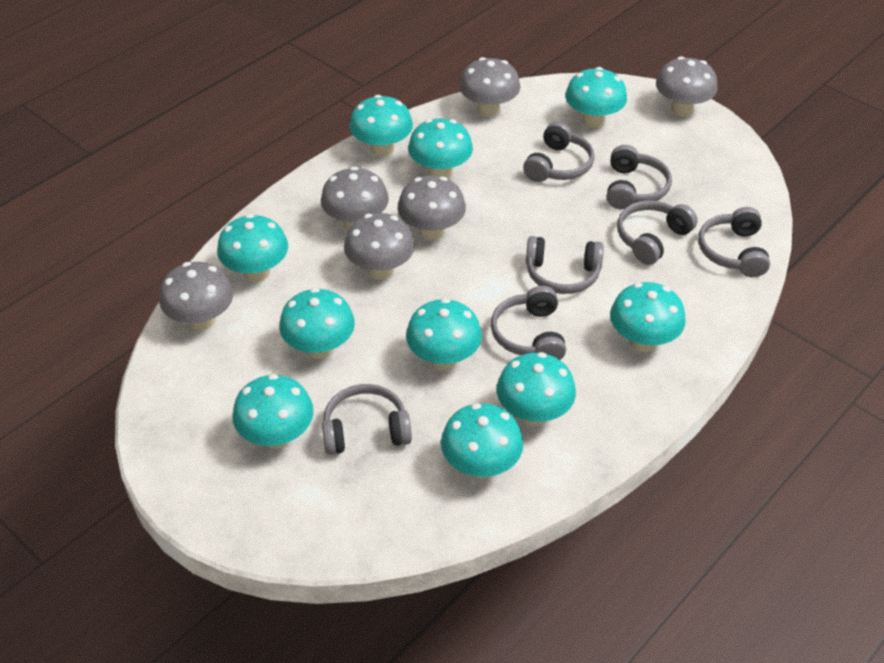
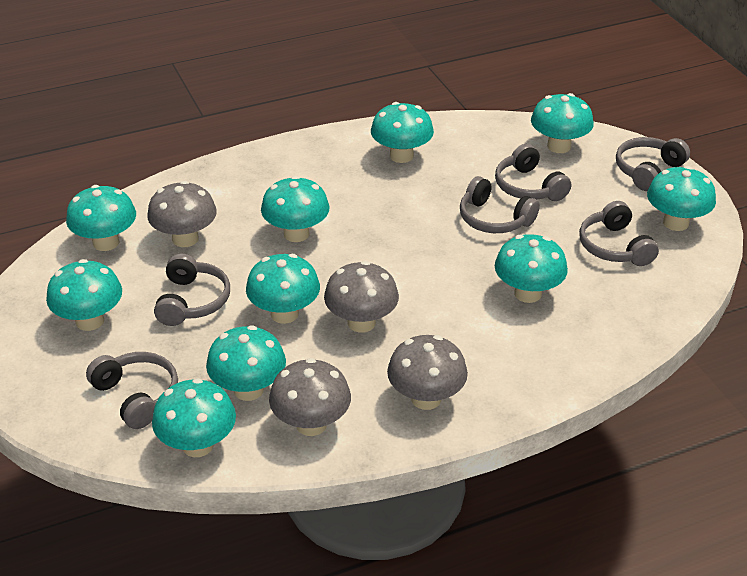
grey headphones: 7 -> 6
grey mushroom: 6 -> 4

